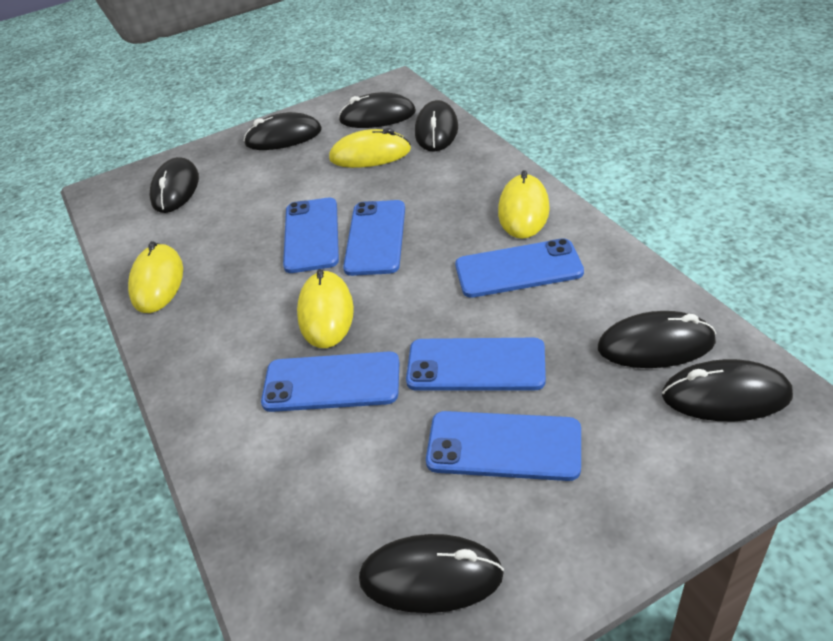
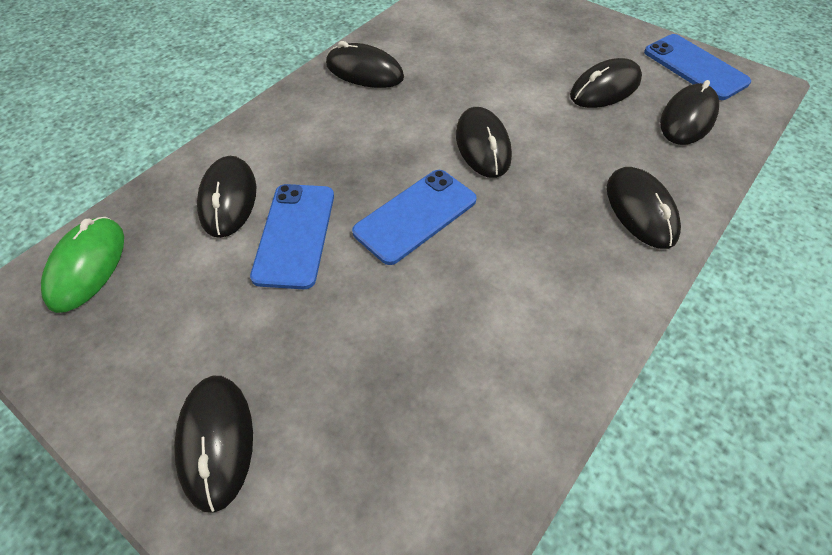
blue phone: 6 -> 3
green mouse: 0 -> 1
yellow mouse: 4 -> 0

